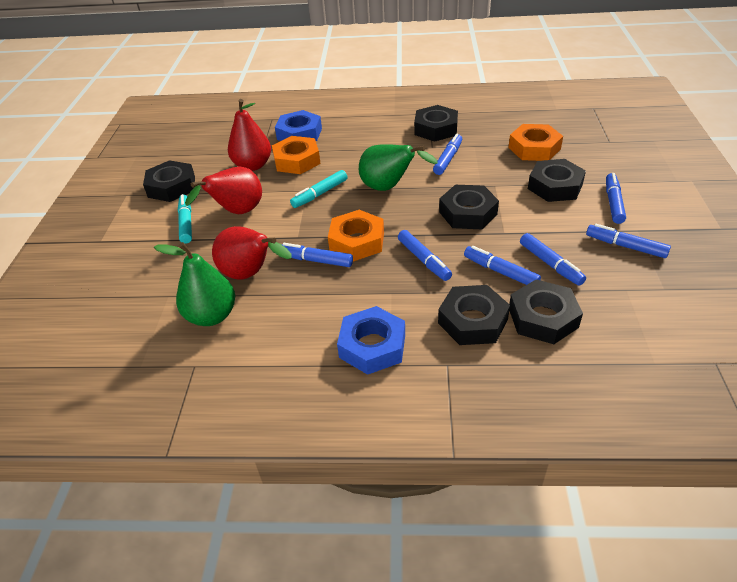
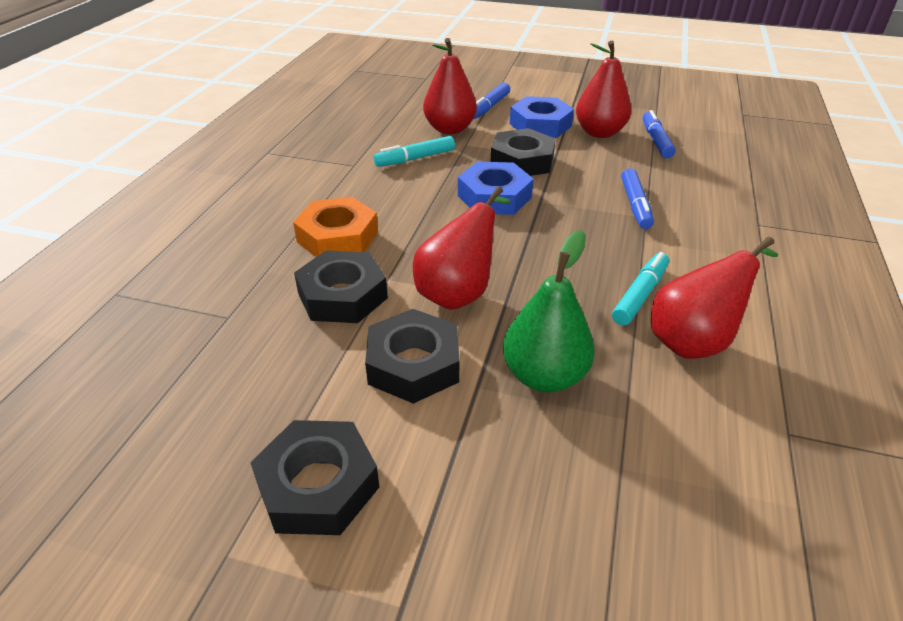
black nut: 6 -> 4
blue marker: 7 -> 3
green pear: 2 -> 1
orange nut: 3 -> 1
red pear: 3 -> 4

